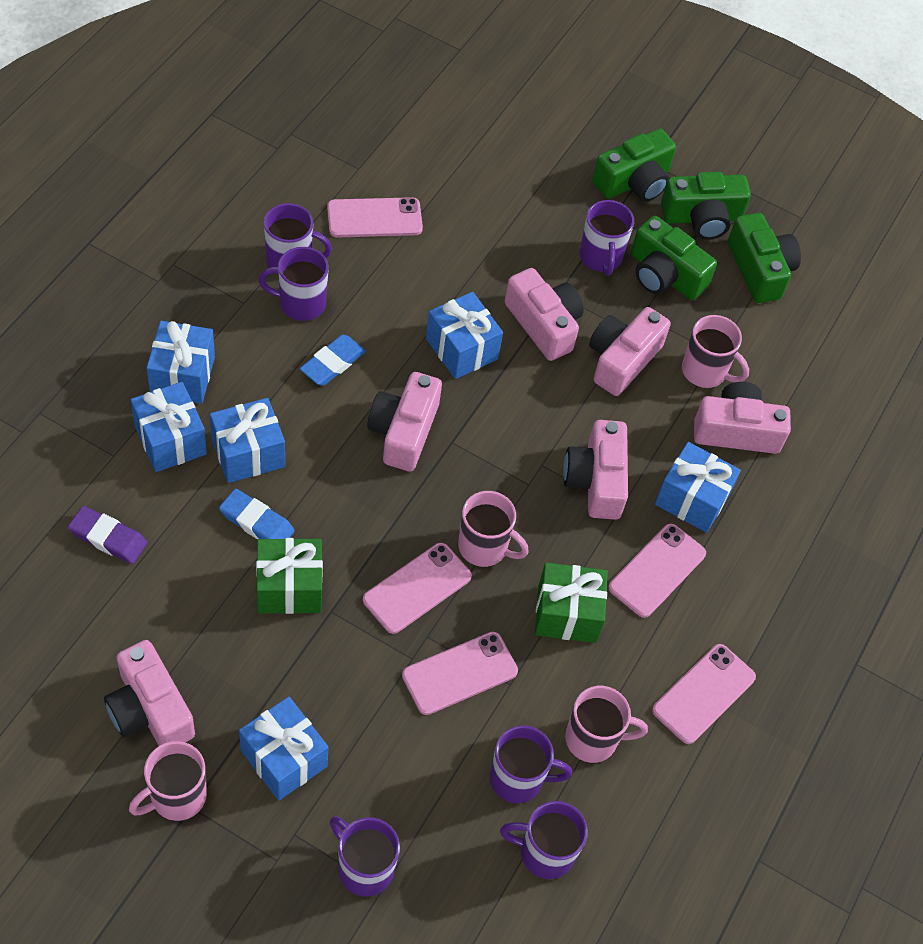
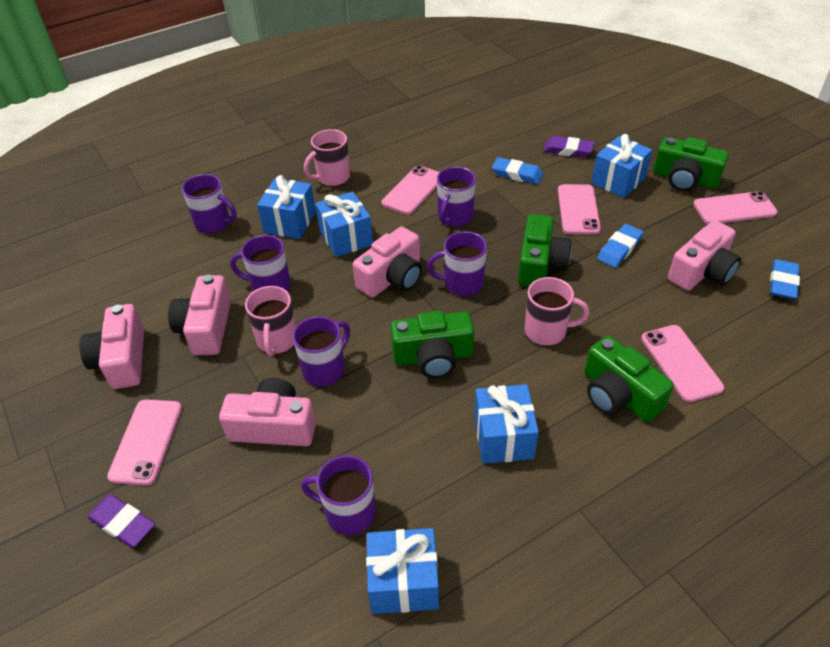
blue eraser: 2 -> 3
blue gift: 6 -> 5
green gift: 2 -> 0
pink camera: 6 -> 5
pink mug: 4 -> 3
purple eraser: 1 -> 2

